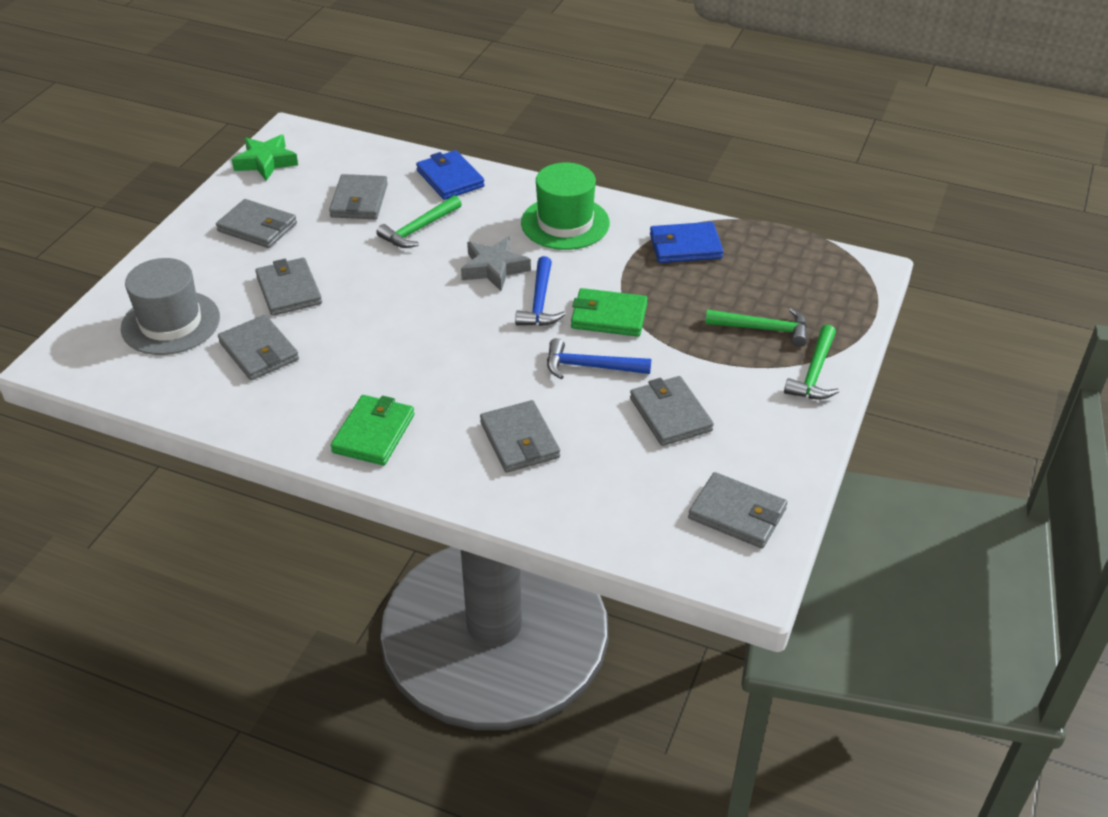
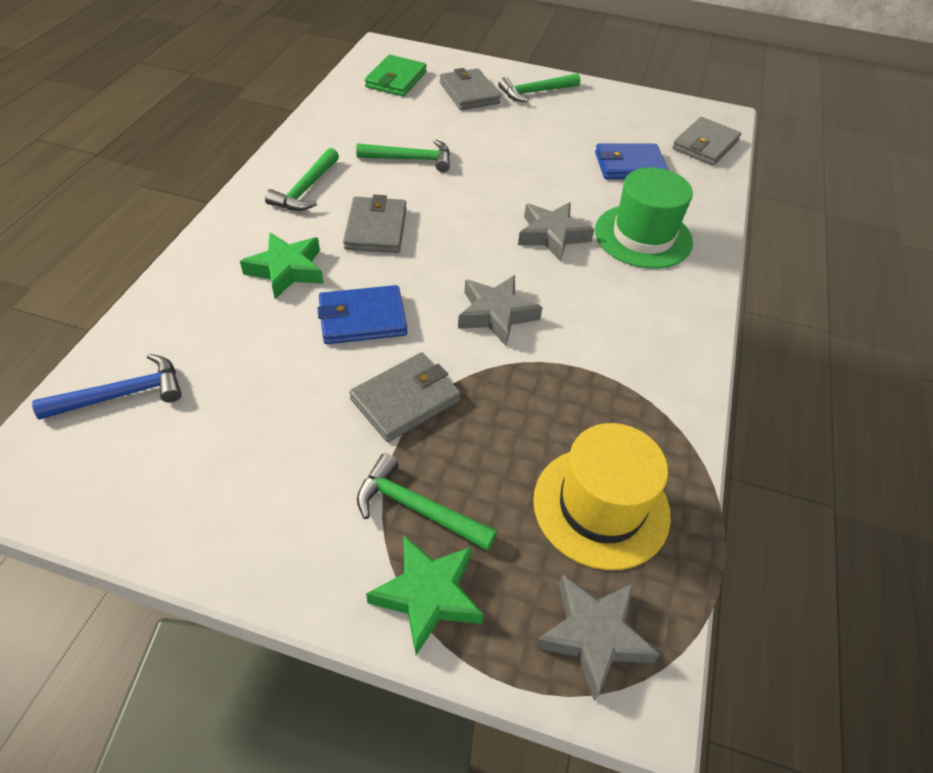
blue hammer: 2 -> 1
green hammer: 3 -> 4
green star: 1 -> 2
green wallet: 2 -> 1
grey hat: 1 -> 0
grey star: 1 -> 3
grey wallet: 7 -> 4
yellow hat: 0 -> 1

